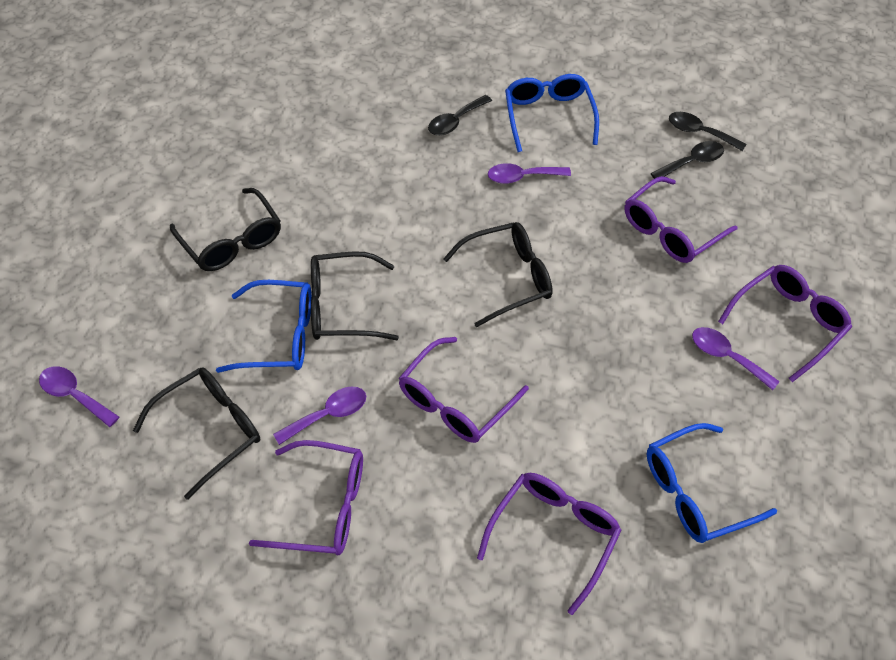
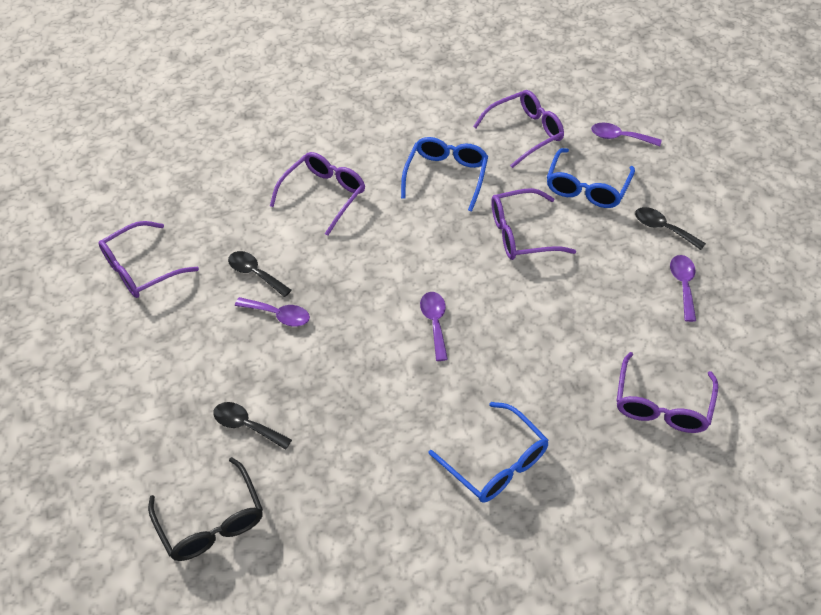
black glasses: 4 -> 1

